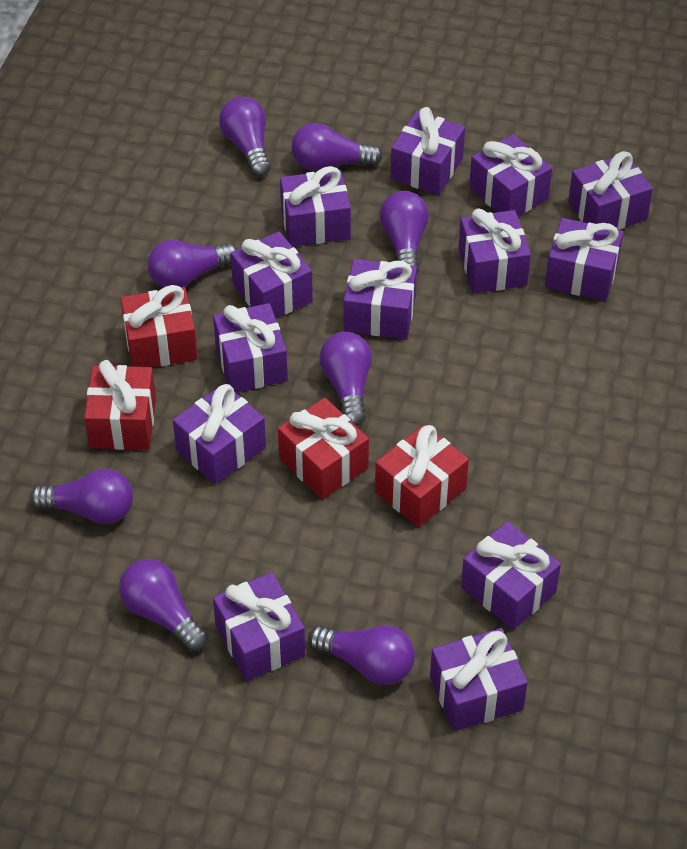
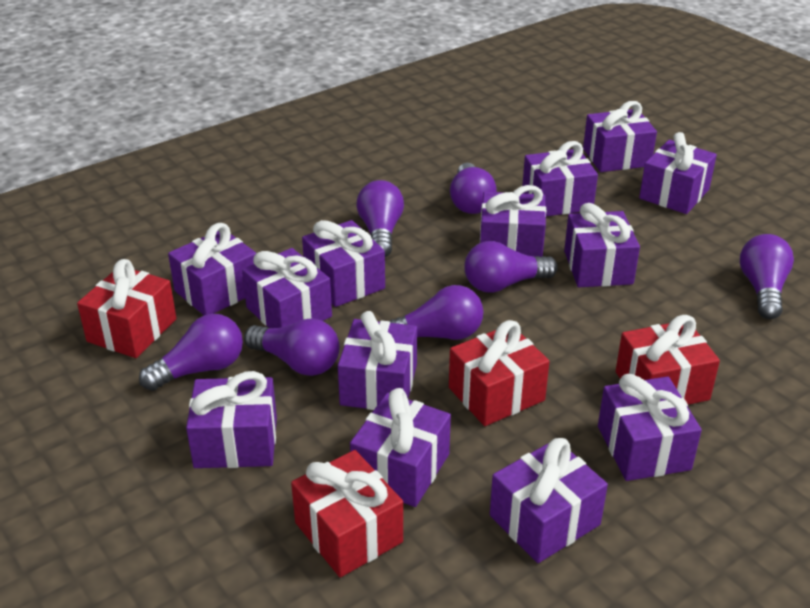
purple light bulb: 8 -> 7

